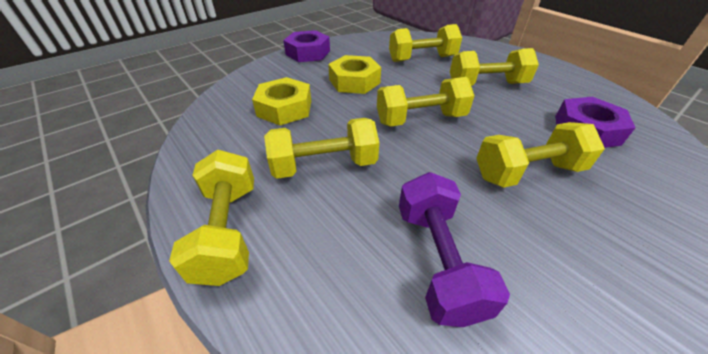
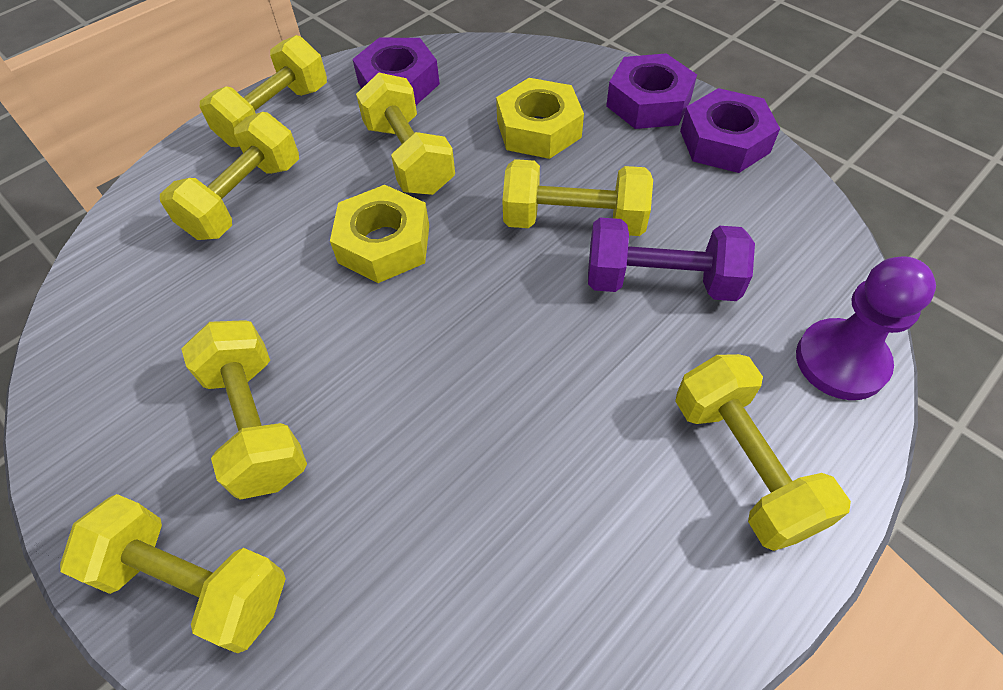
purple nut: 2 -> 3
purple pawn: 0 -> 1
yellow dumbbell: 6 -> 7

